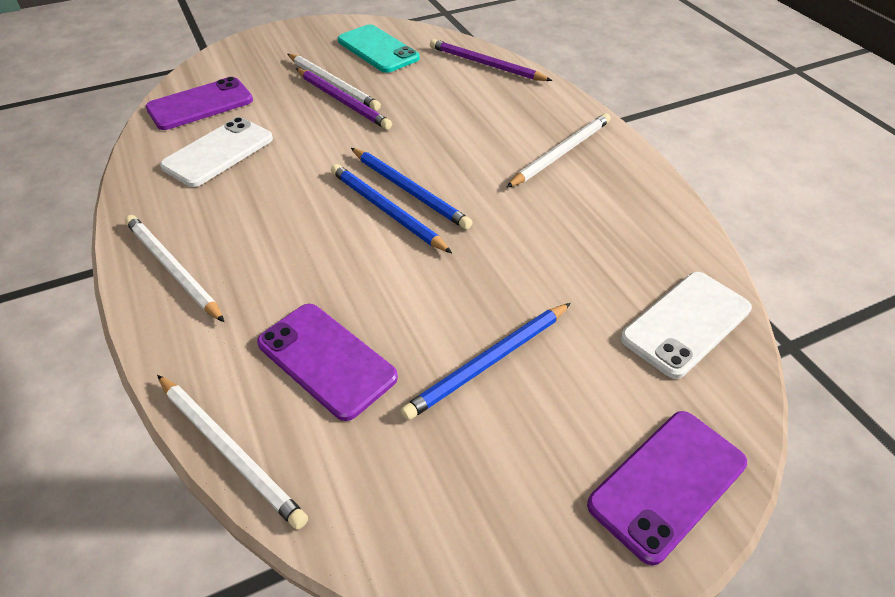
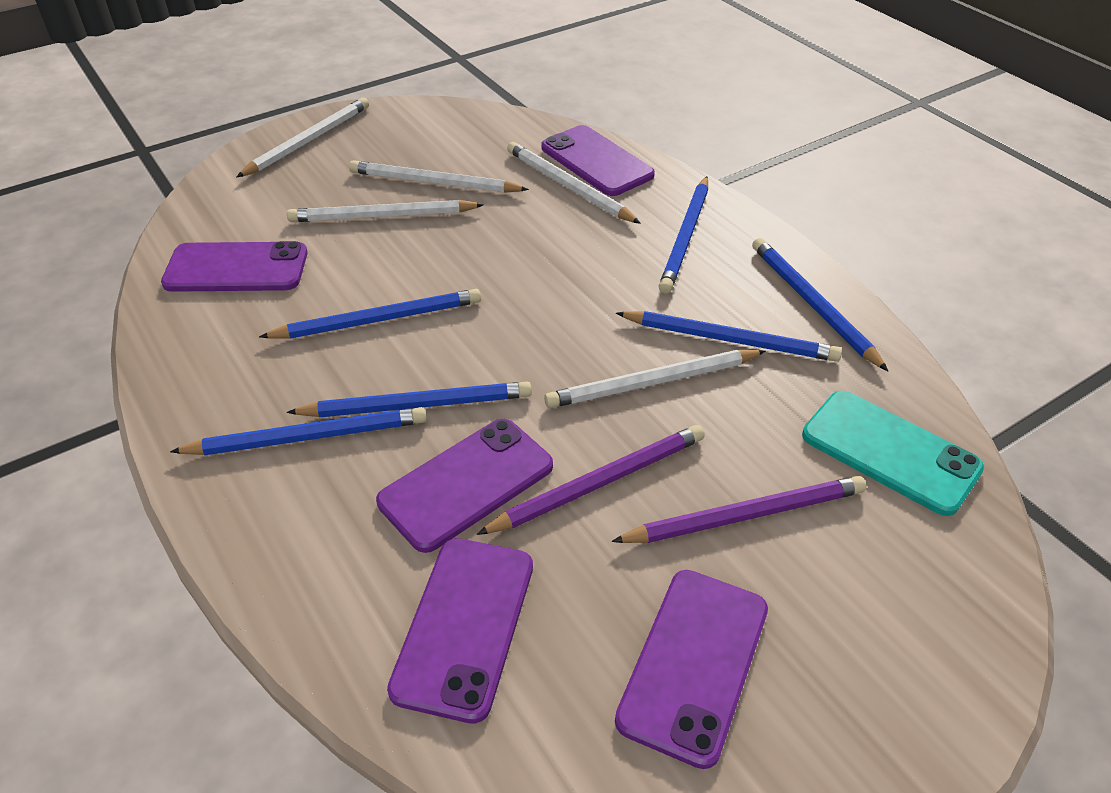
blue pencil: 3 -> 6
purple phone: 3 -> 5
white pencil: 4 -> 5
white phone: 2 -> 0

